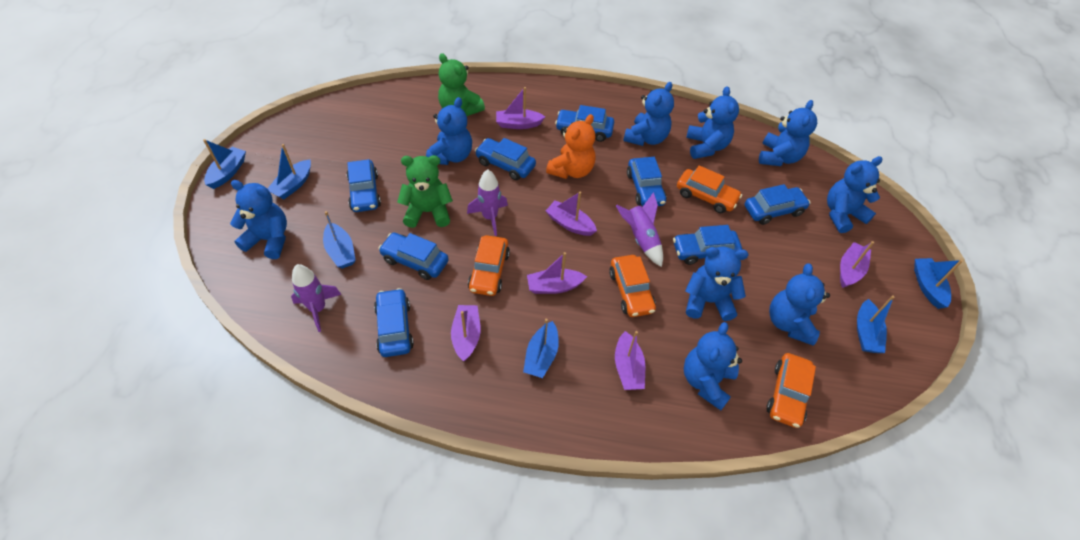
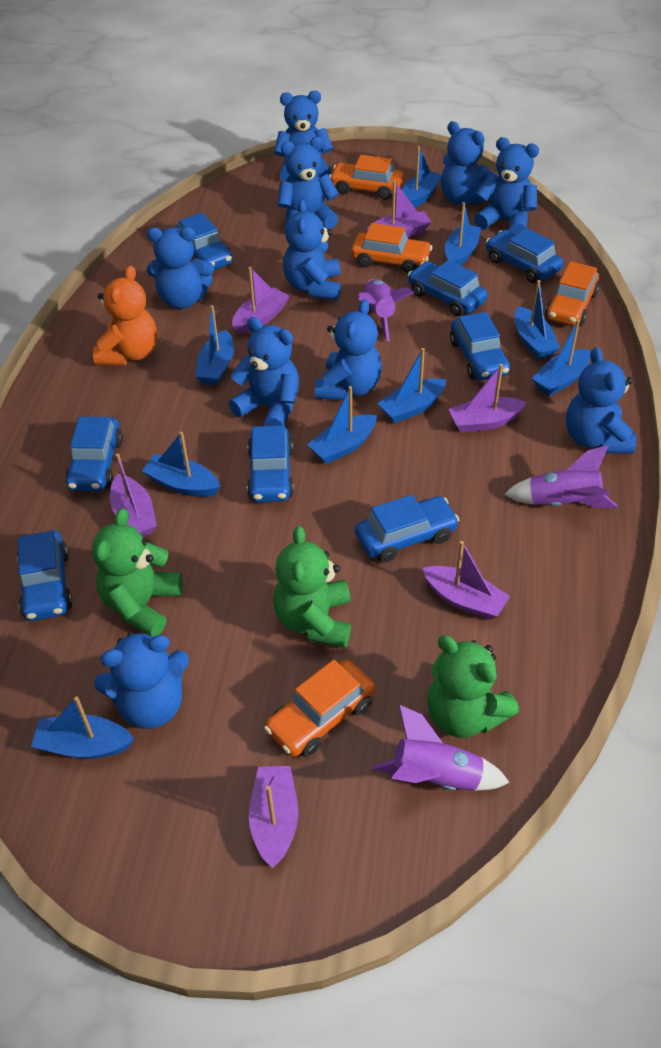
blue boat: 6 -> 9
blue teddy bear: 9 -> 10
green teddy bear: 2 -> 3

